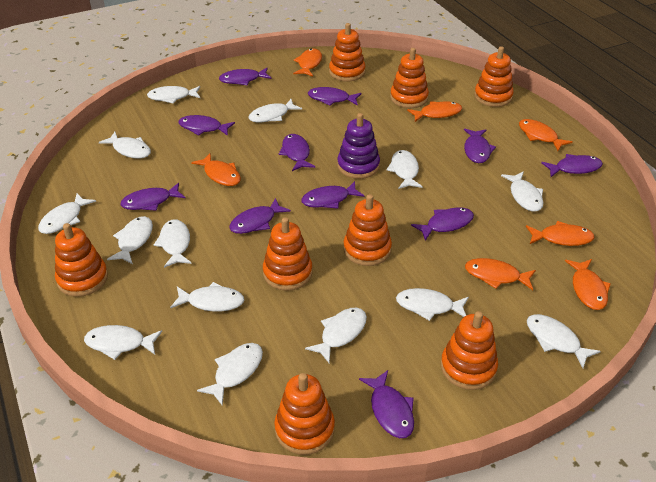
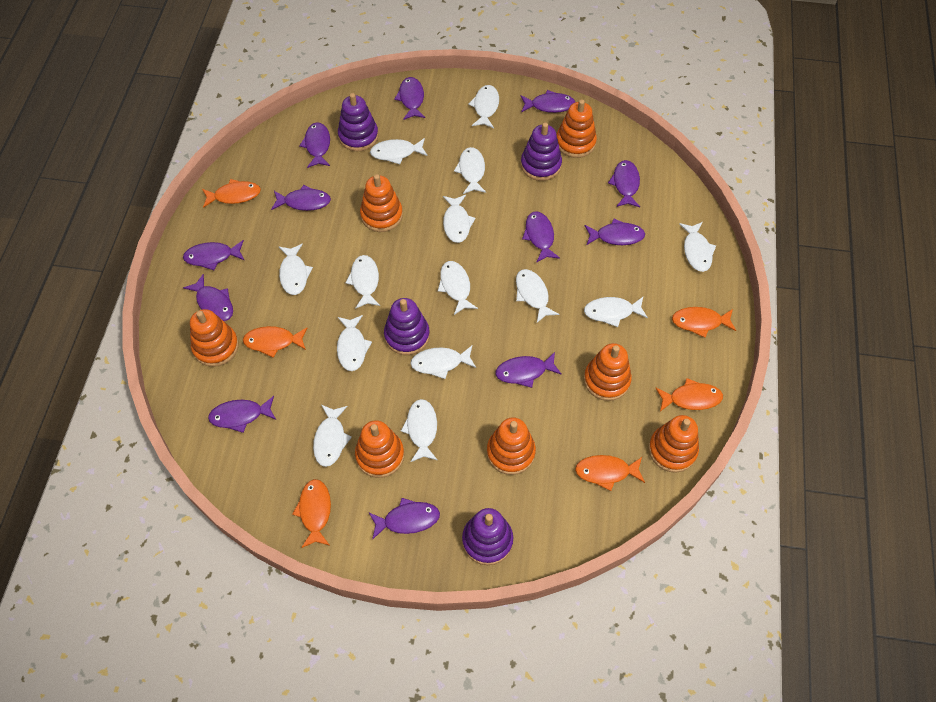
orange fish: 7 -> 6
orange stacking toy: 8 -> 7
purple fish: 11 -> 12
purple stacking toy: 1 -> 4

